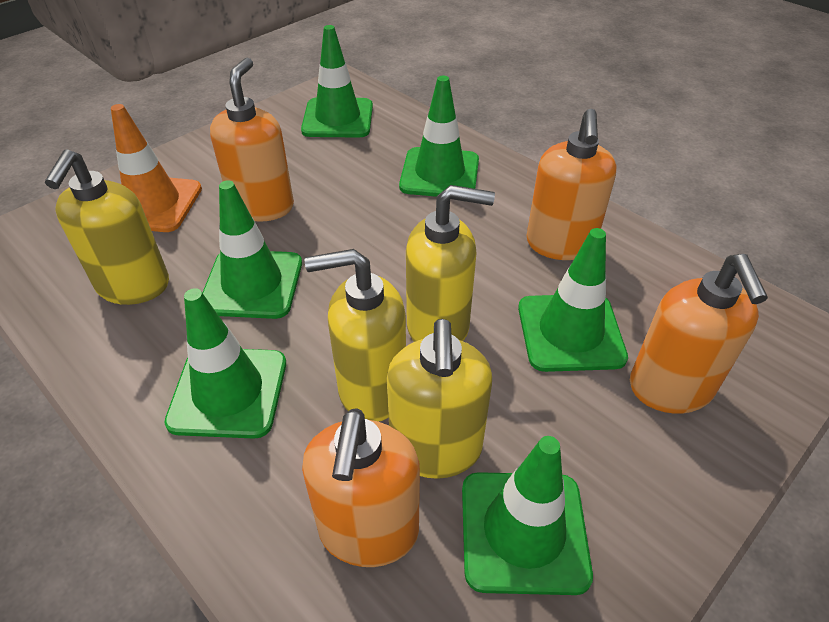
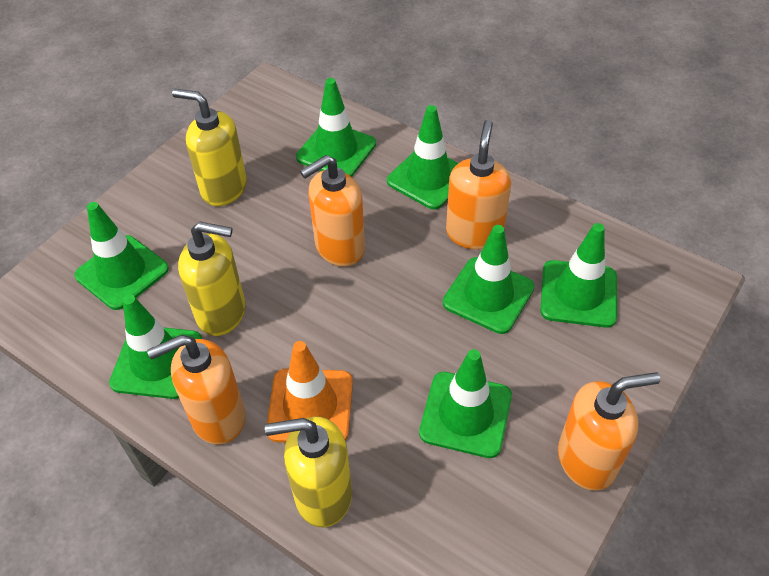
green traffic cone: 6 -> 7
yellow soap dispenser: 4 -> 3

